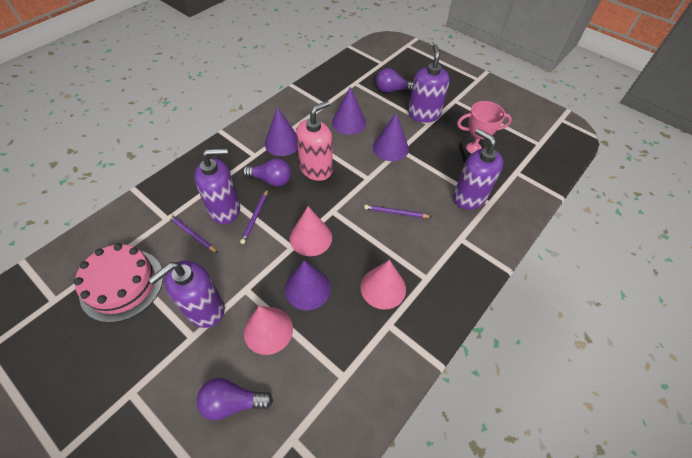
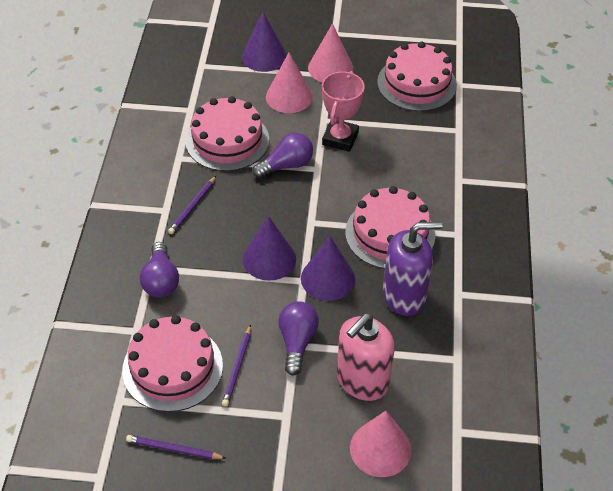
pink cake: 1 -> 4
purple cone: 4 -> 3
purple soap dispenser: 4 -> 1

